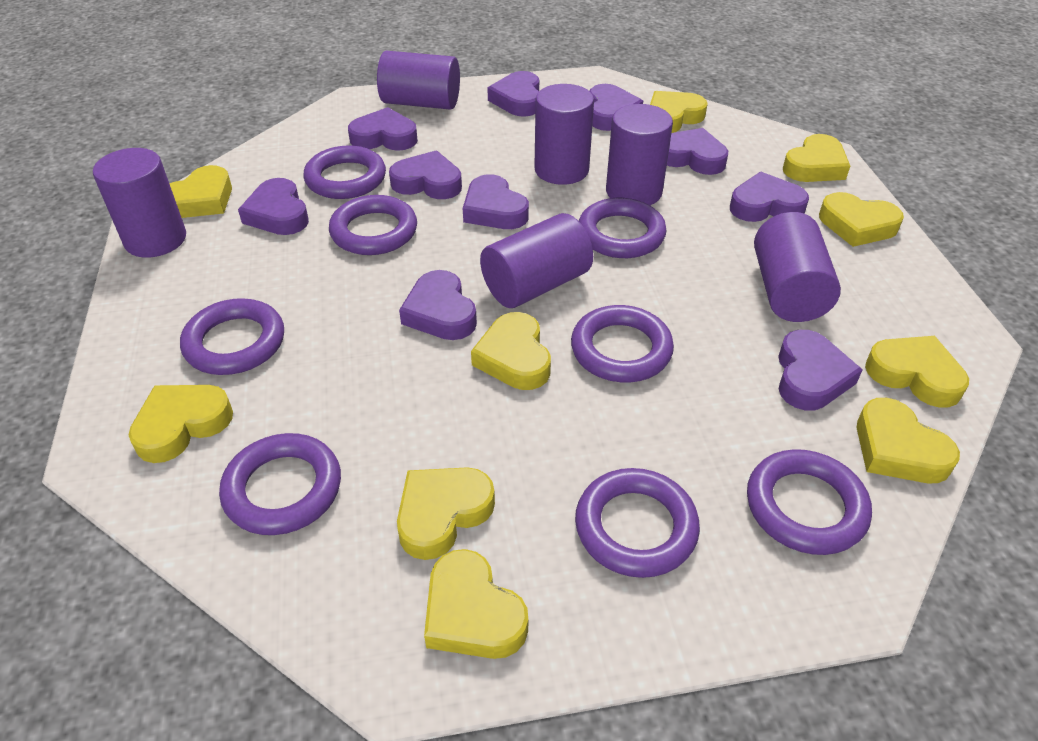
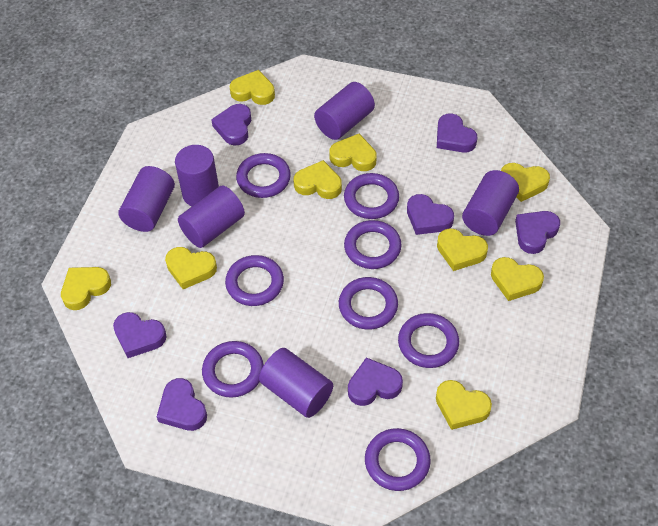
purple heart: 10 -> 7
yellow heart: 10 -> 9

